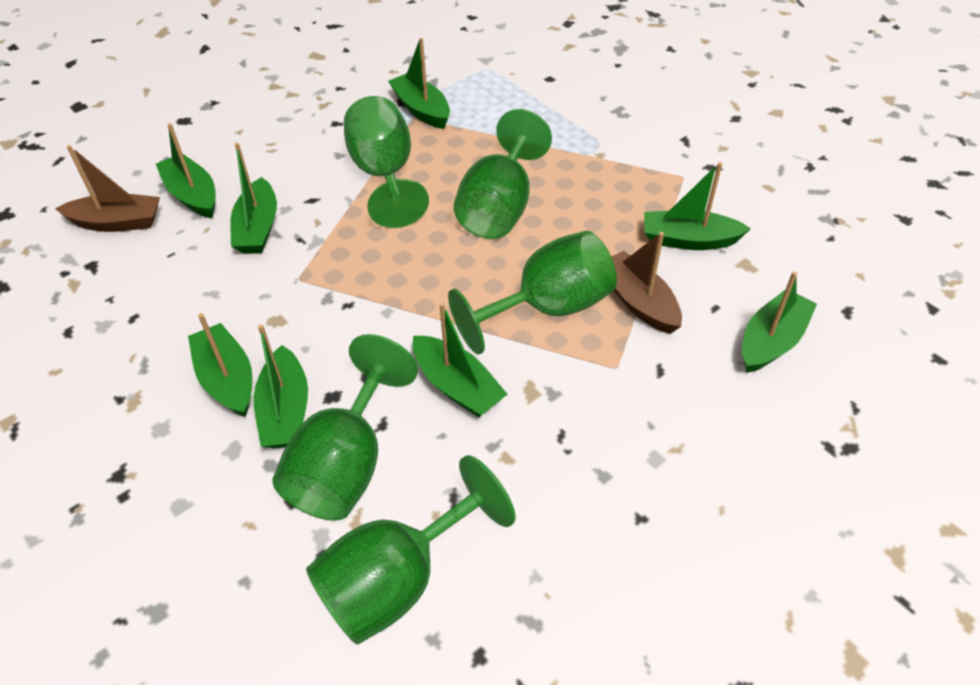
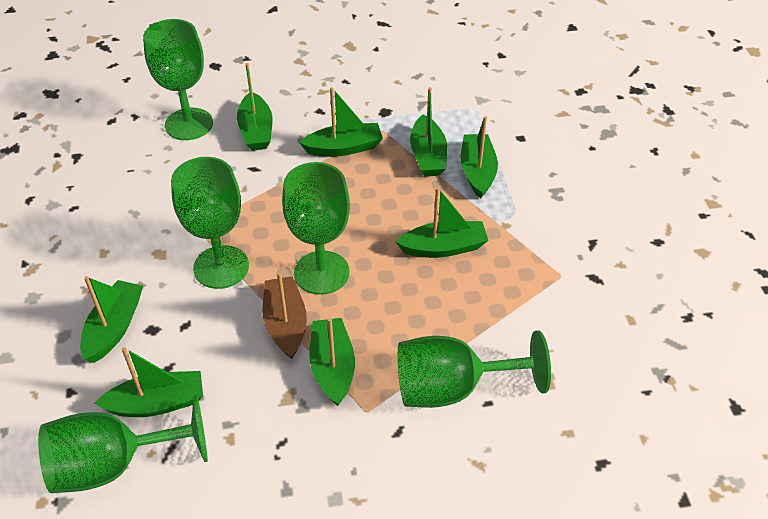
brown boat: 2 -> 1

